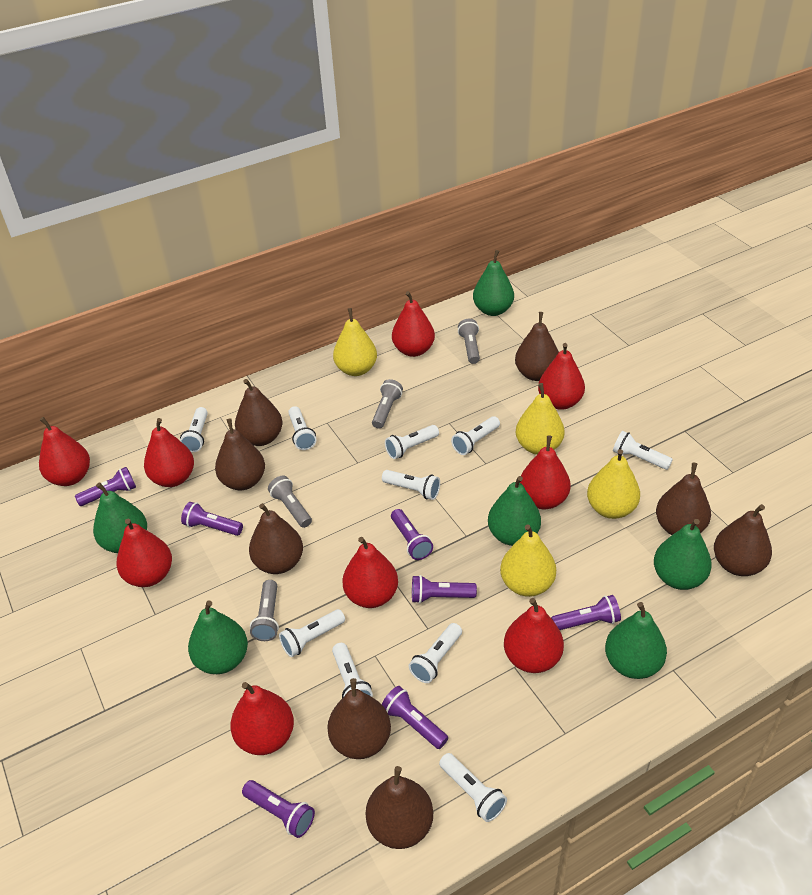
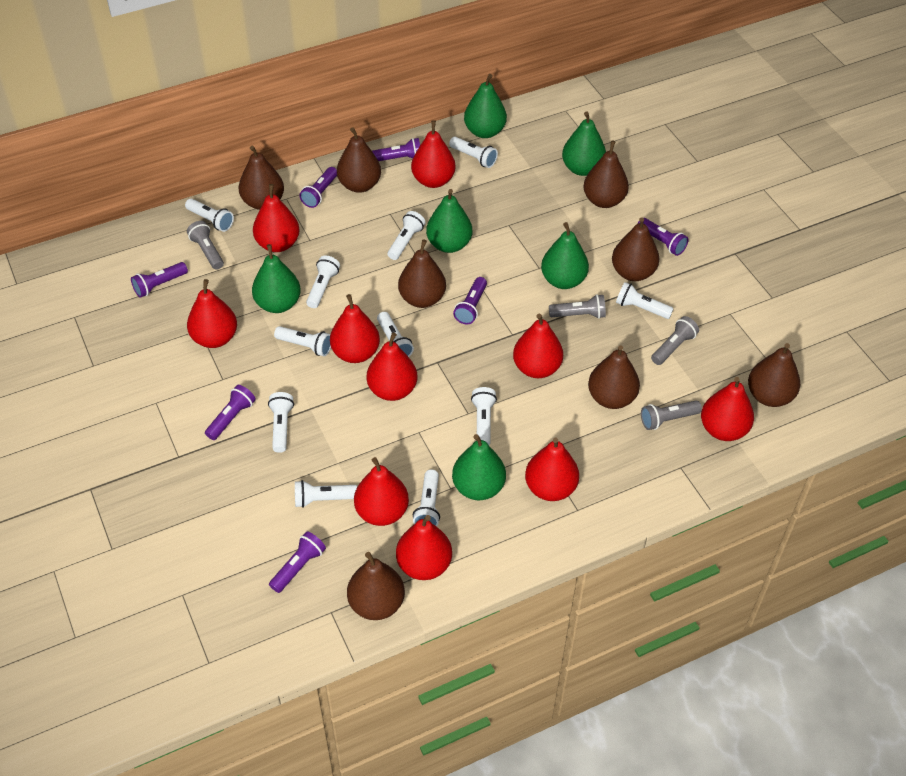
red pear: 9 -> 10
white flashlight: 10 -> 11
yellow pear: 4 -> 0

